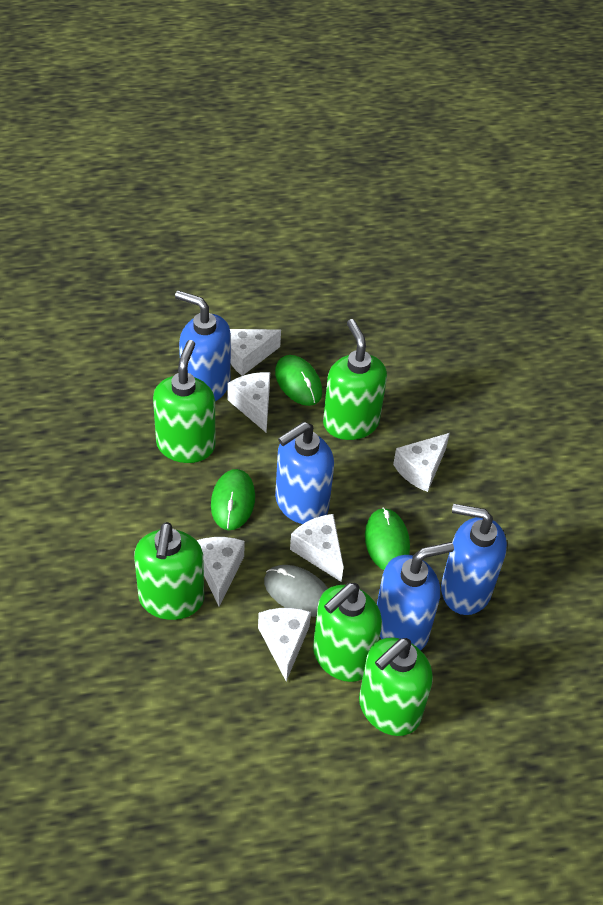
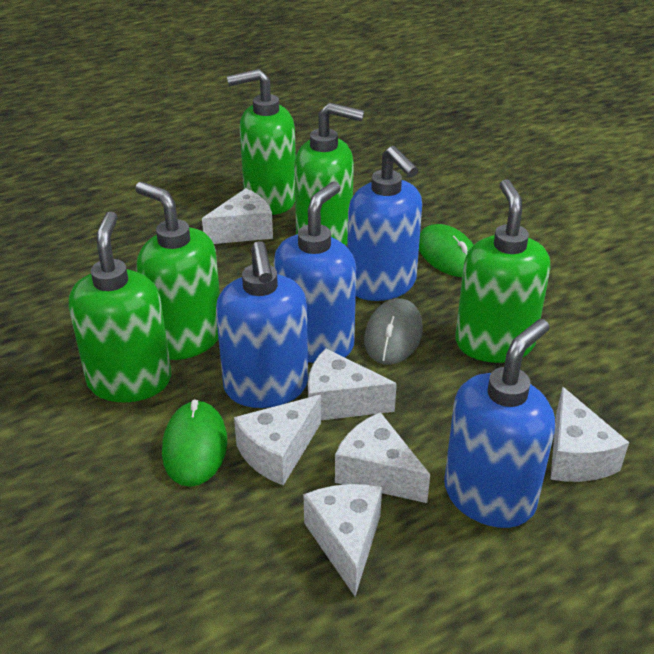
green mouse: 3 -> 2

